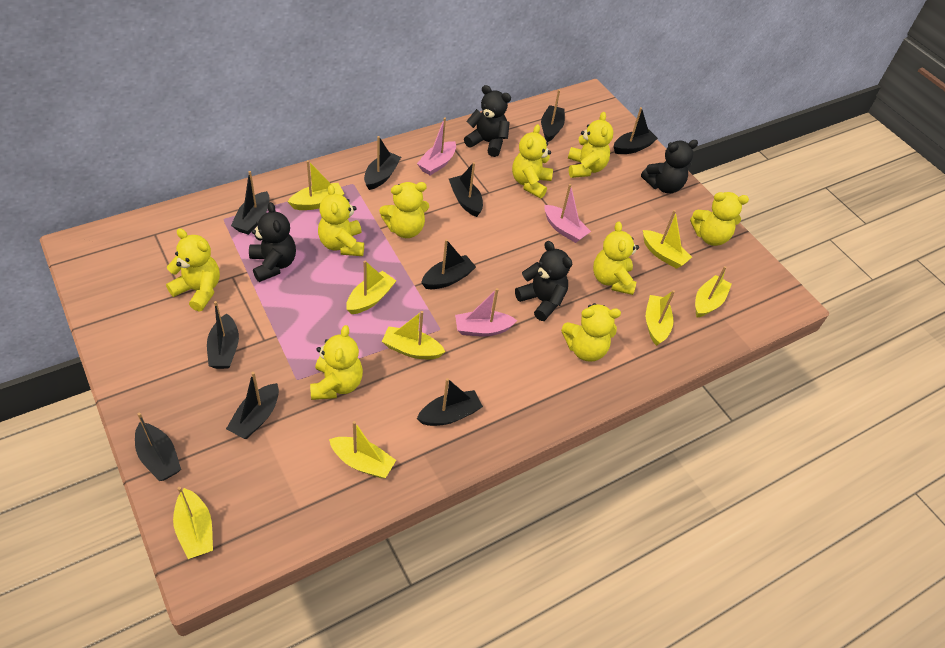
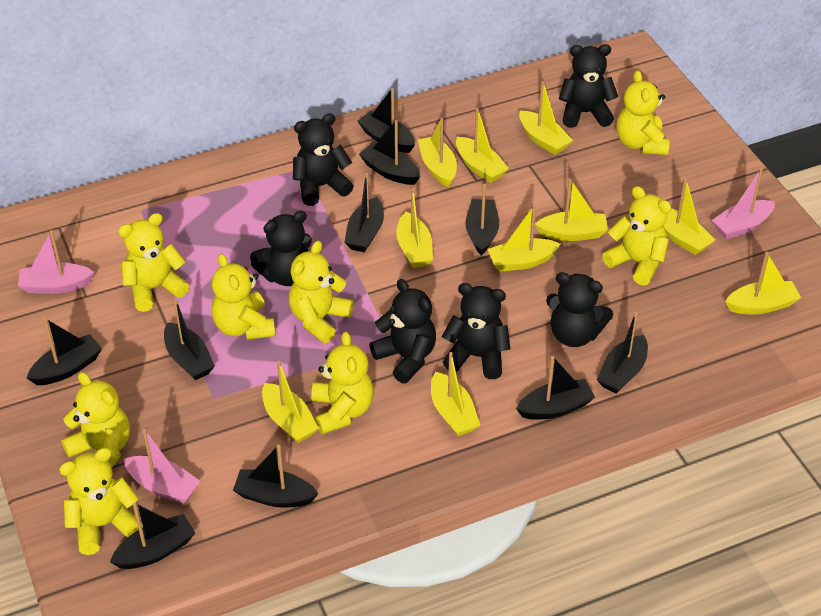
black teddy bear: 4 -> 6
yellow boat: 8 -> 10
yellow teddy bear: 9 -> 8

